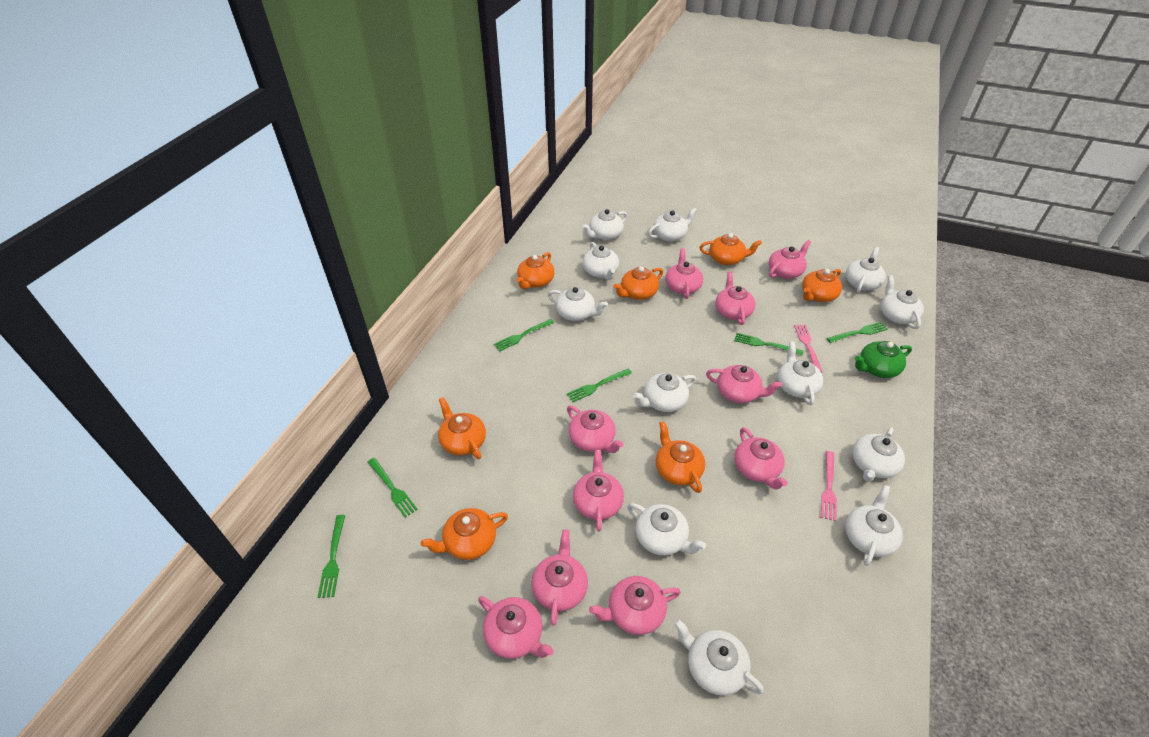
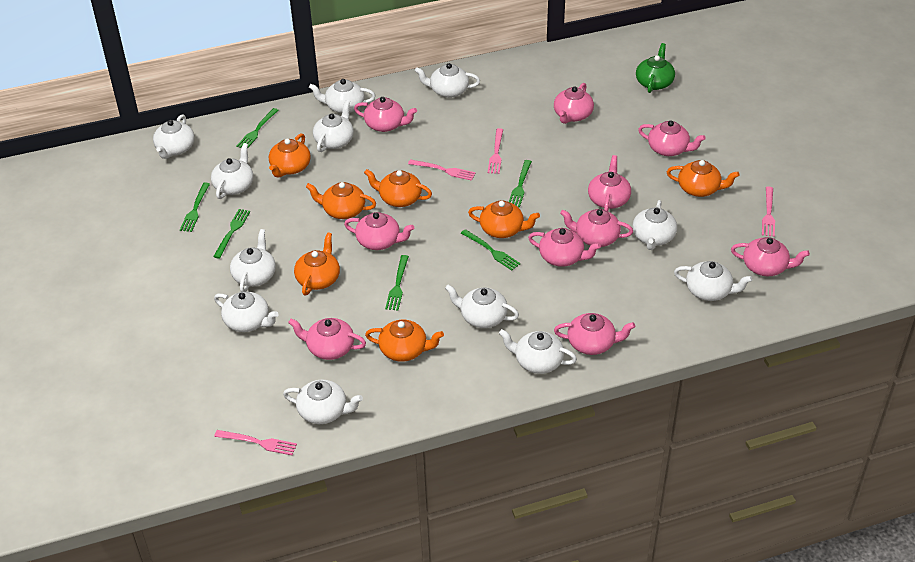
pink fork: 2 -> 4

